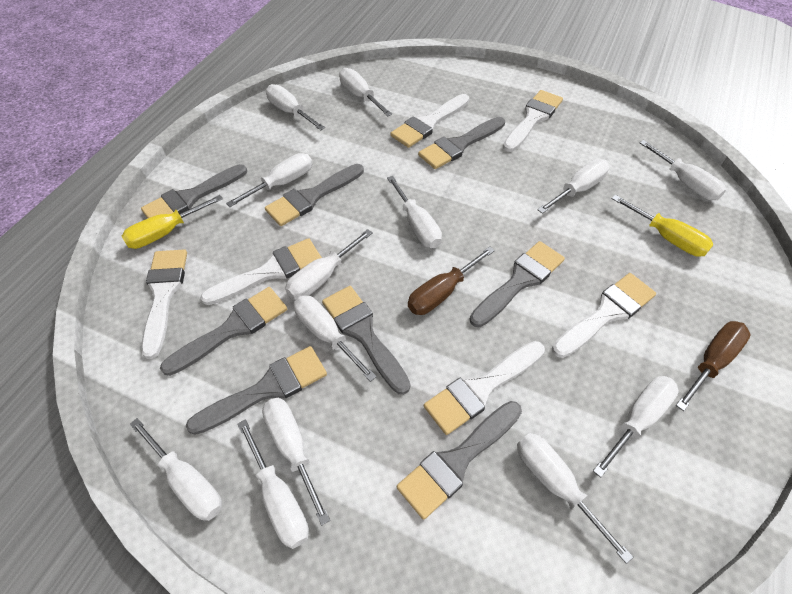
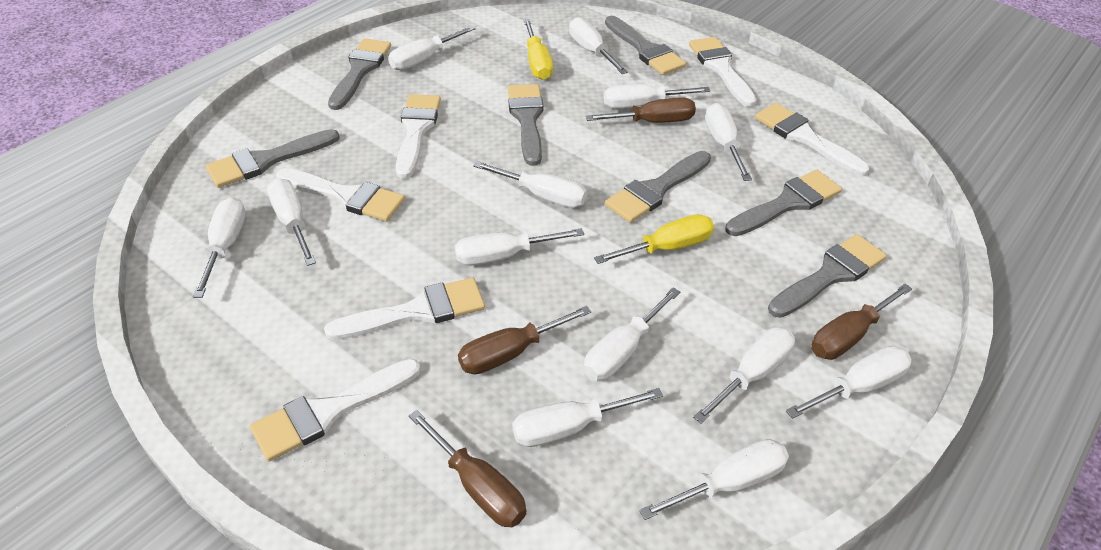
brown screwdriver: 2 -> 4
grey brush: 8 -> 7

